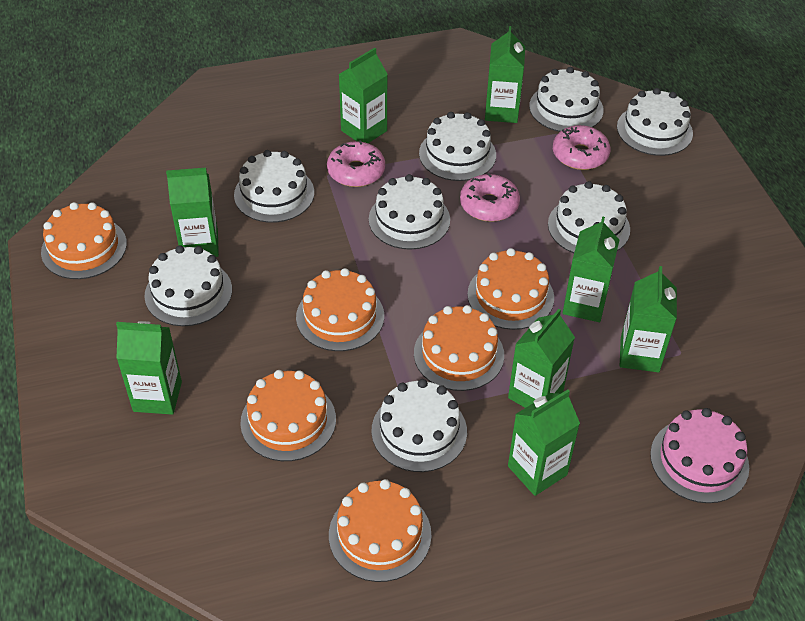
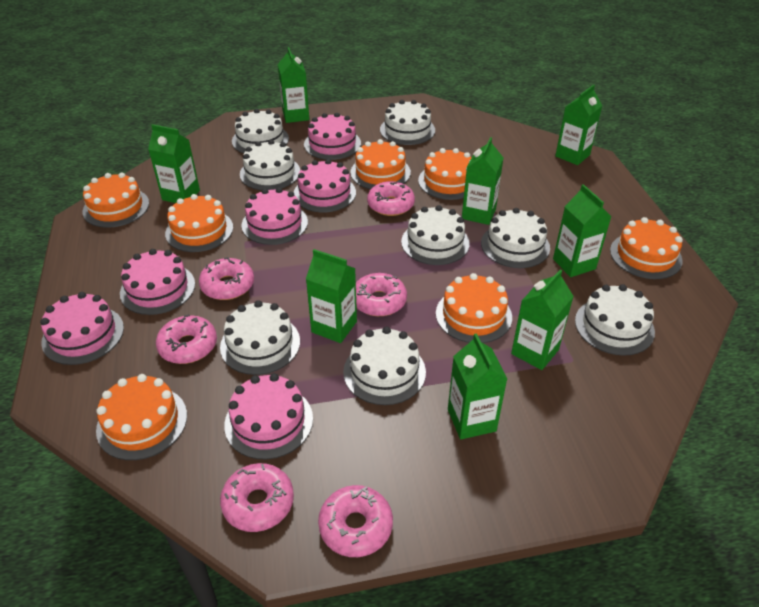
orange cake: 6 -> 7
pink cake: 1 -> 6
pink donut: 3 -> 6

